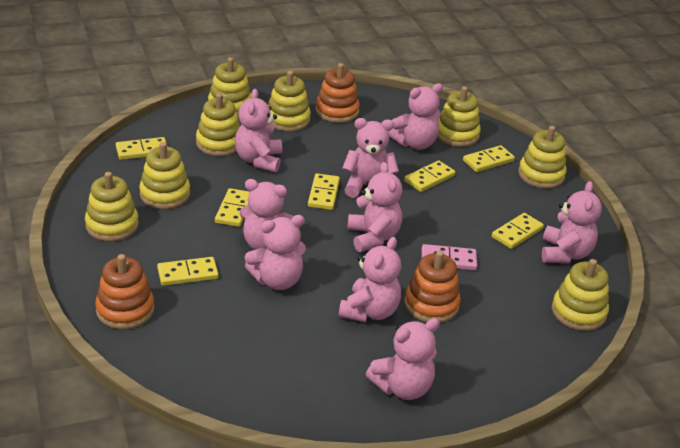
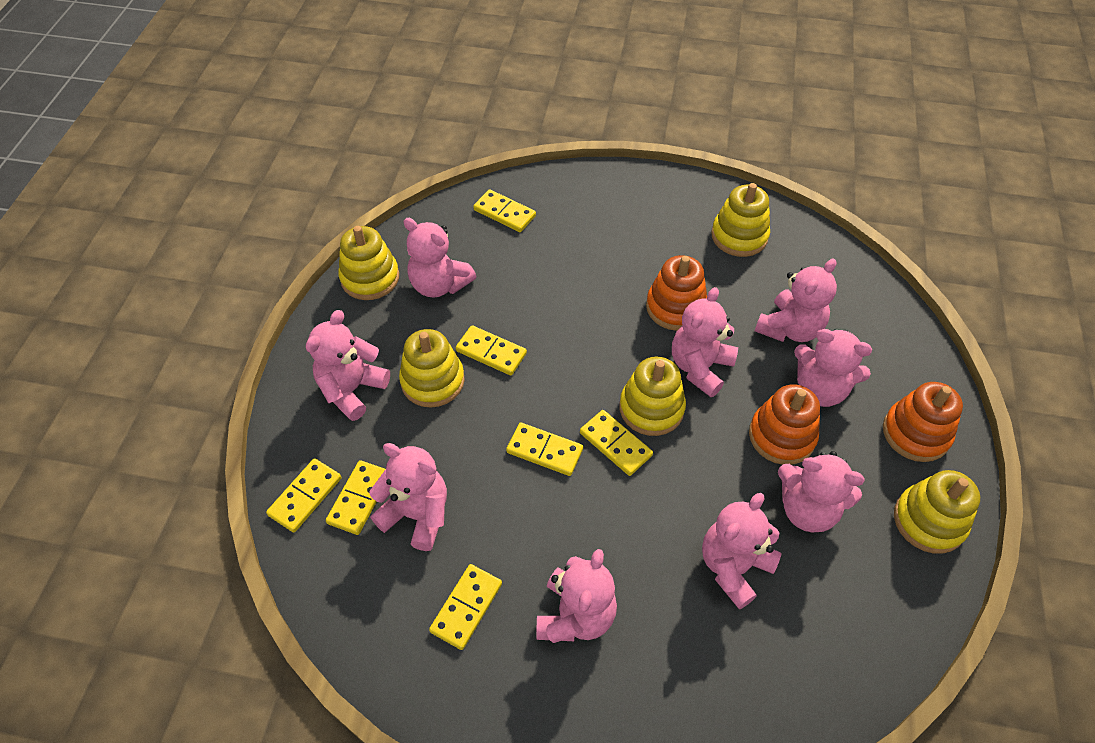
pink domino: 1 -> 0
yellow stacking toy: 8 -> 5

